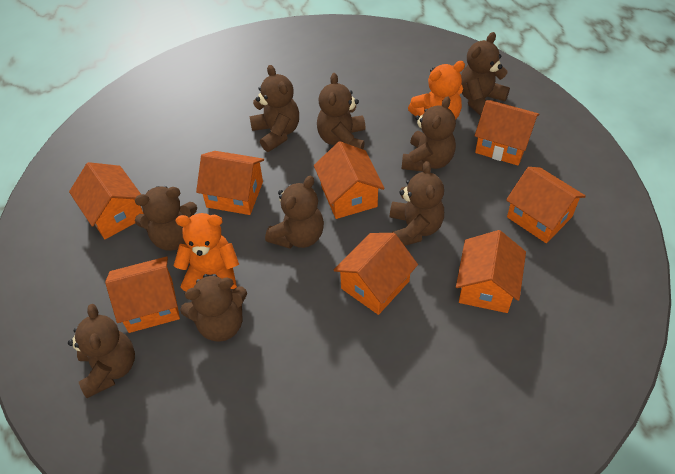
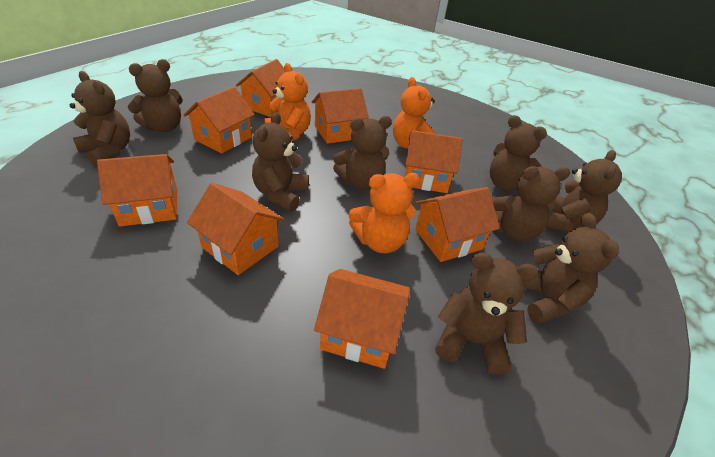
orange teddy bear: 2 -> 3

